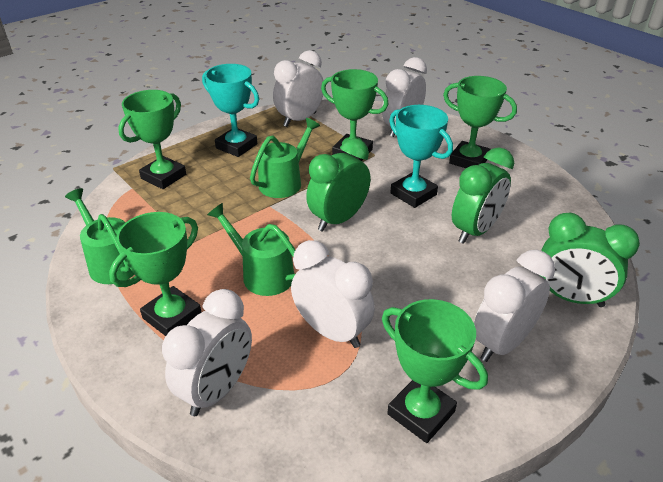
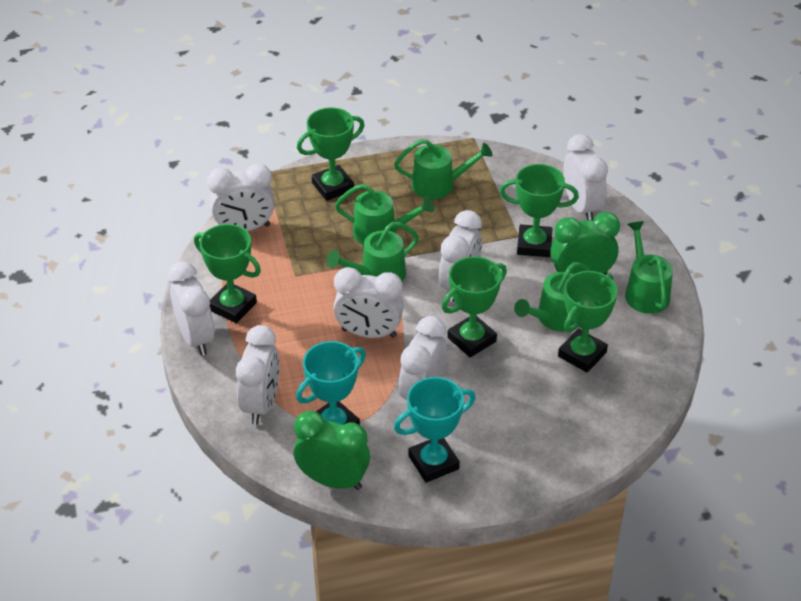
green clock: 3 -> 2
green watering can: 3 -> 5
white clock: 5 -> 7

